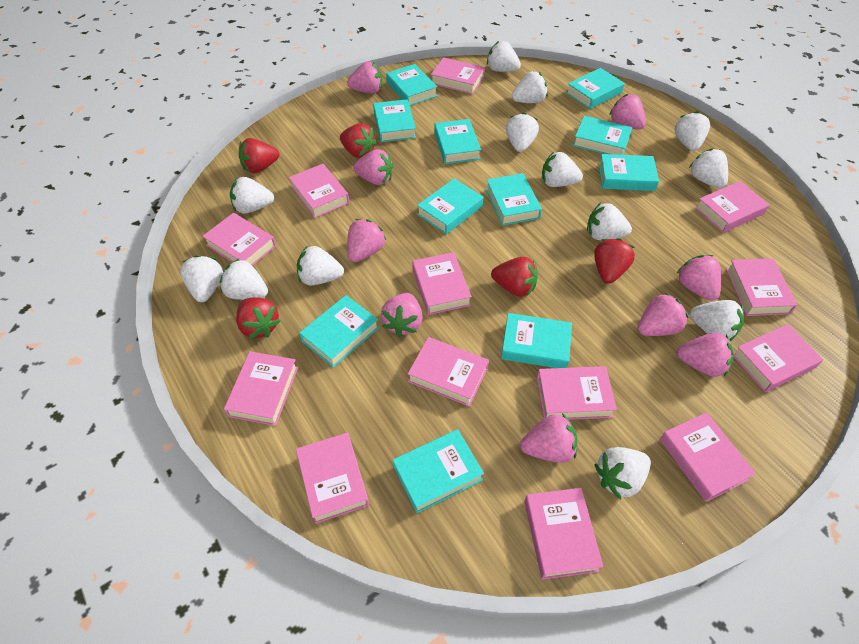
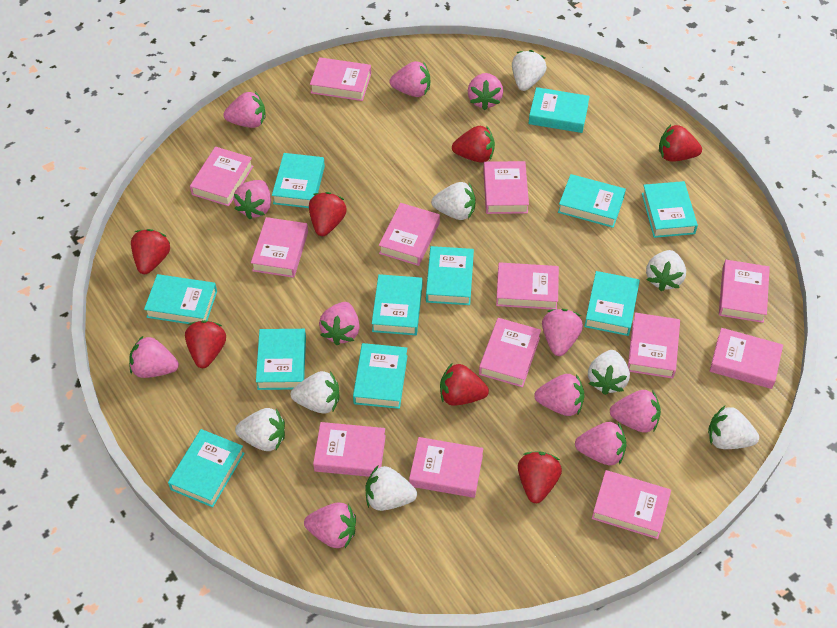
pink strawberry: 9 -> 11
red strawberry: 5 -> 7
white strawberry: 13 -> 8

